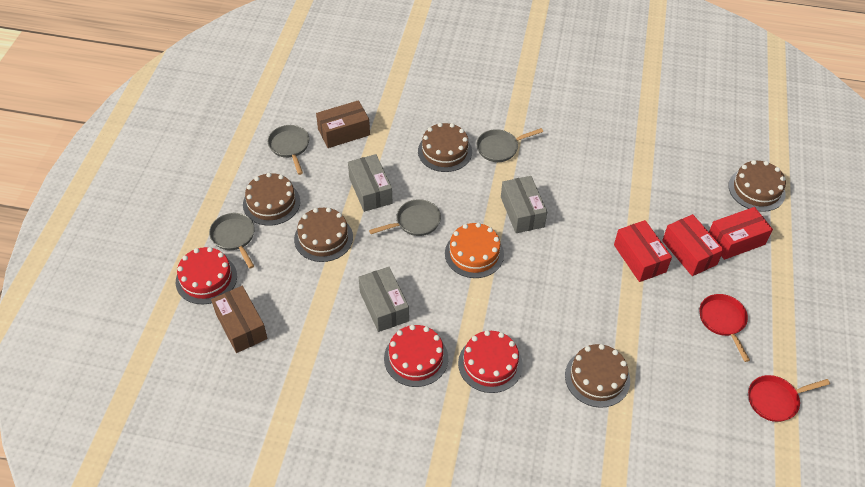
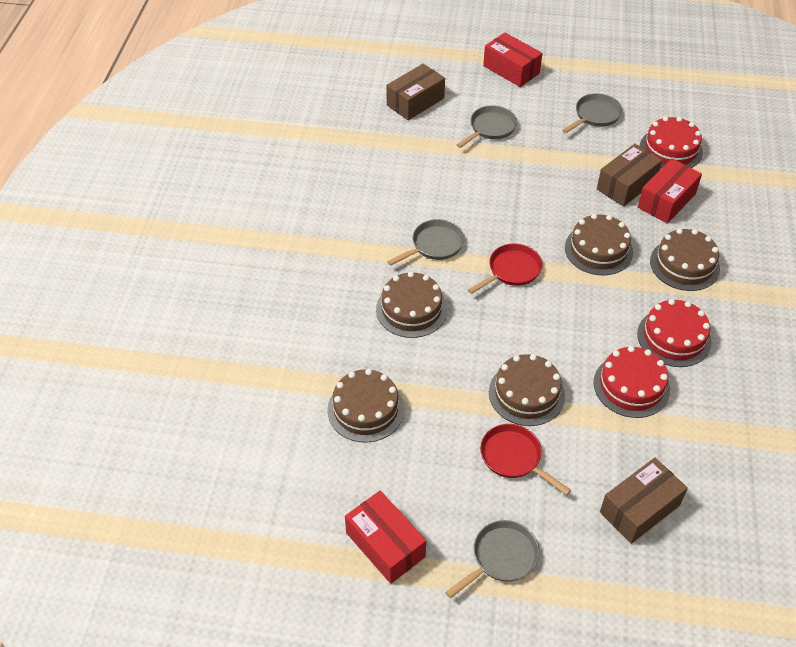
brown box: 2 -> 3
grey box: 3 -> 0
orange cake: 1 -> 0

